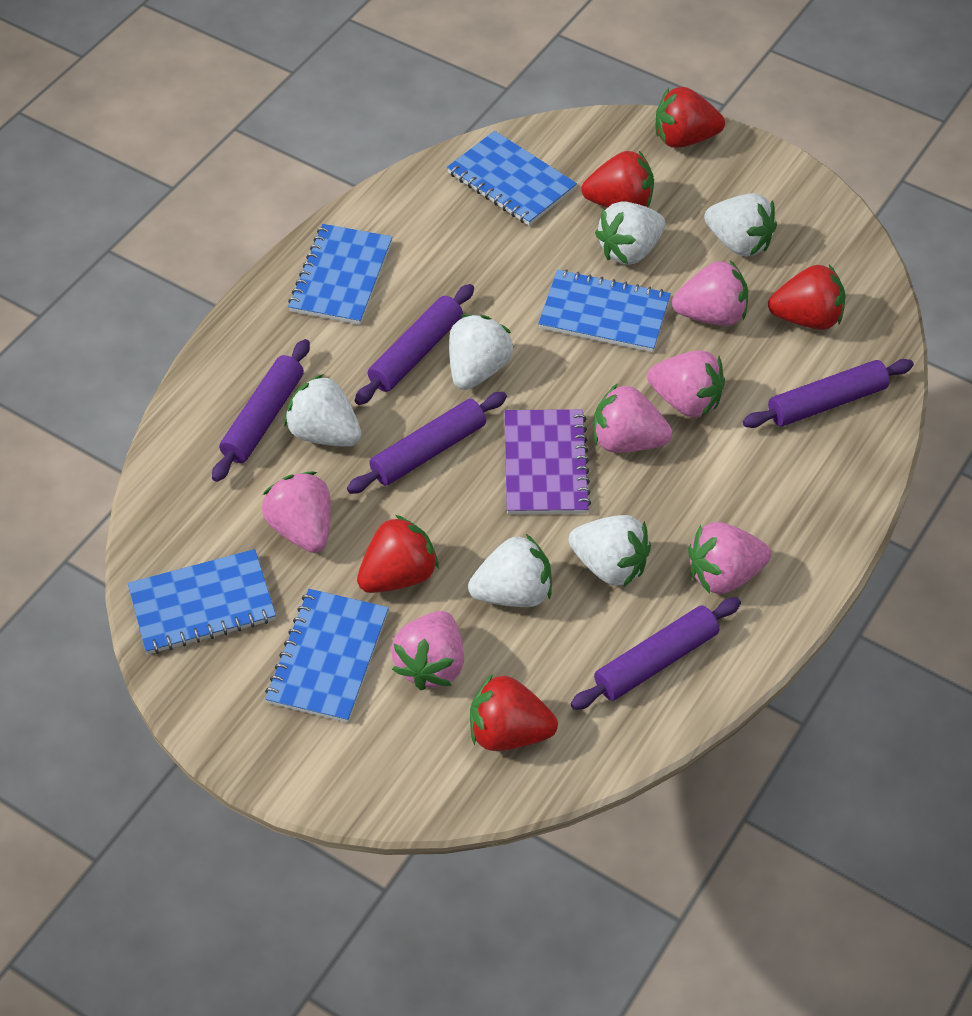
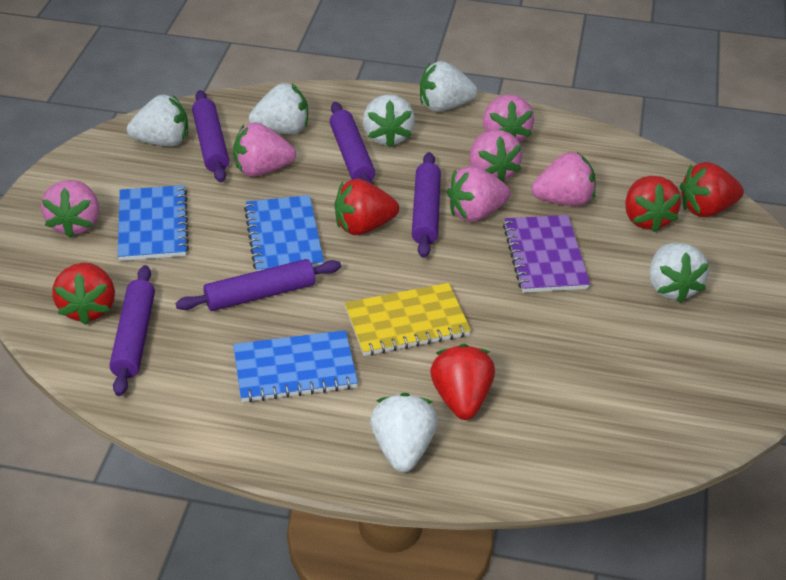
blue notebook: 5 -> 3
yellow notebook: 0 -> 1

